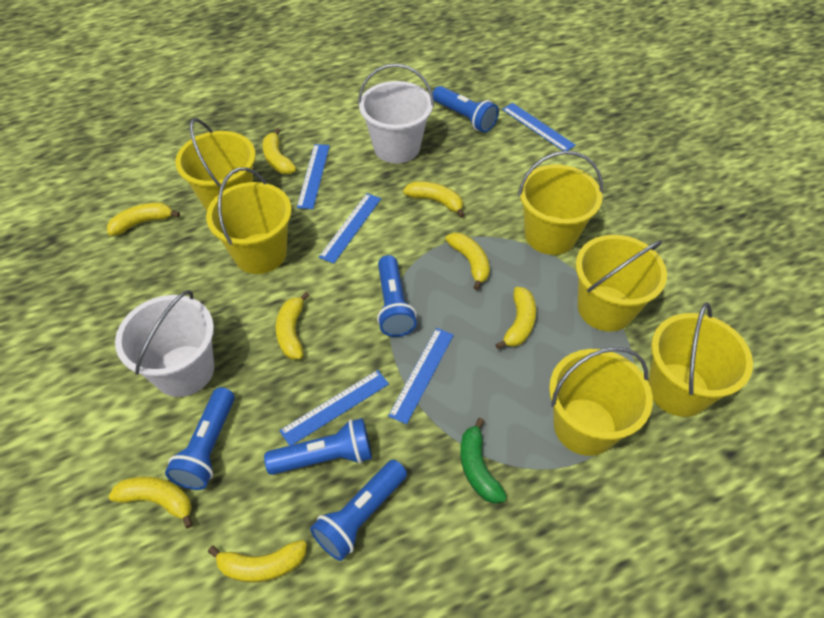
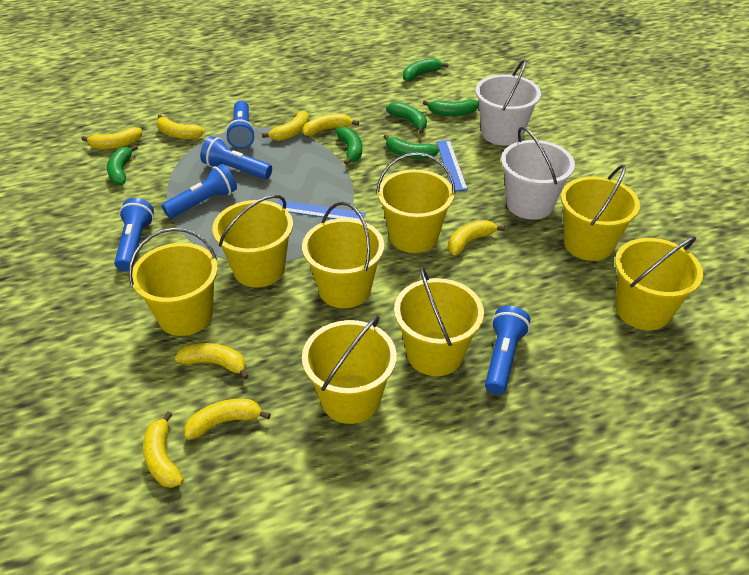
blue ruler: 5 -> 2
green banana: 1 -> 6
yellow bucket: 6 -> 8

